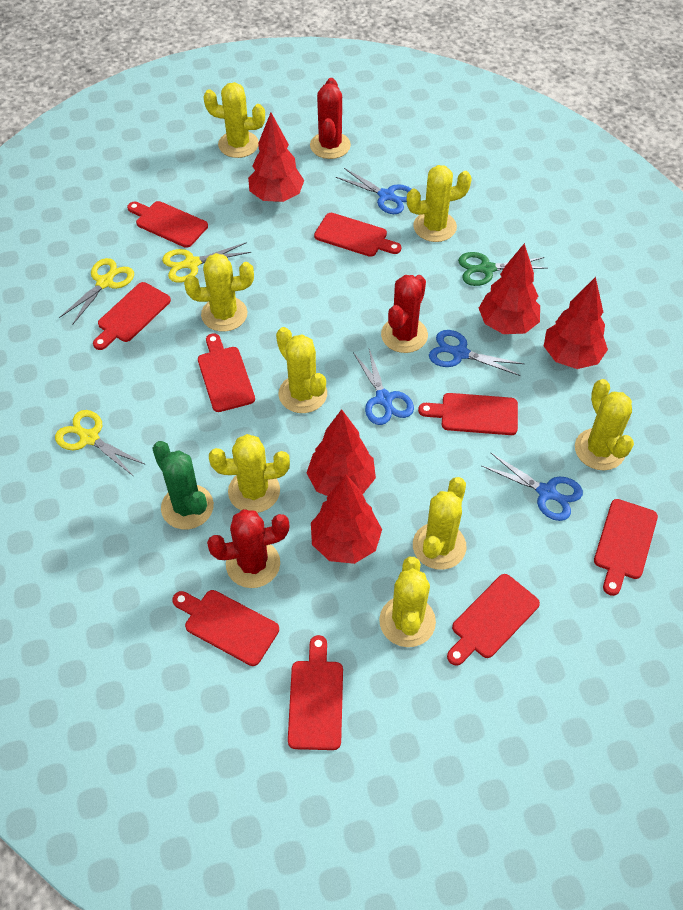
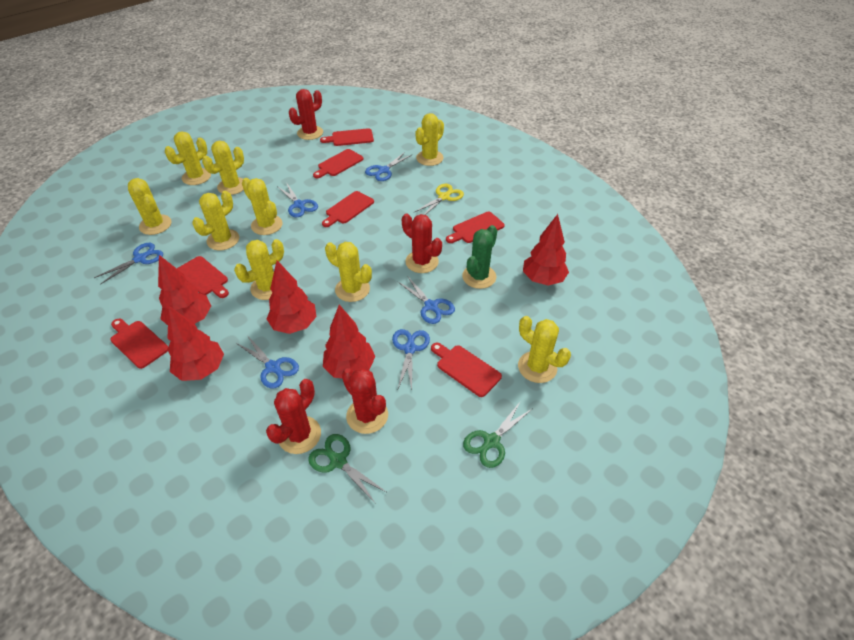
blue scissors: 4 -> 6
green scissors: 1 -> 2
red cactus: 3 -> 4
red cutting board: 9 -> 7
yellow cactus: 8 -> 9
yellow scissors: 3 -> 1

